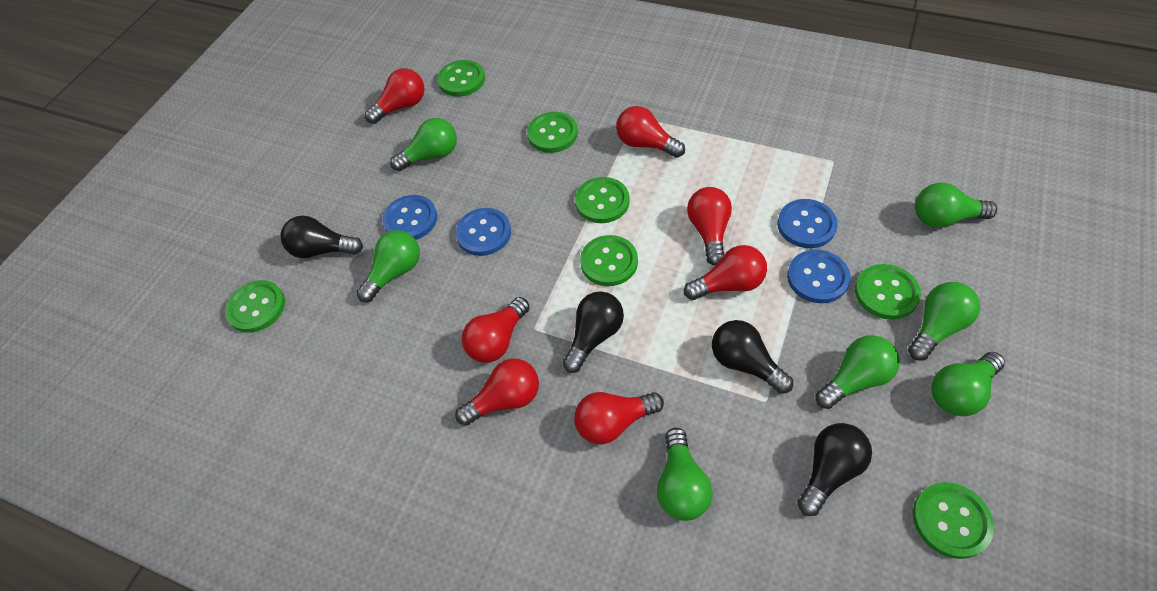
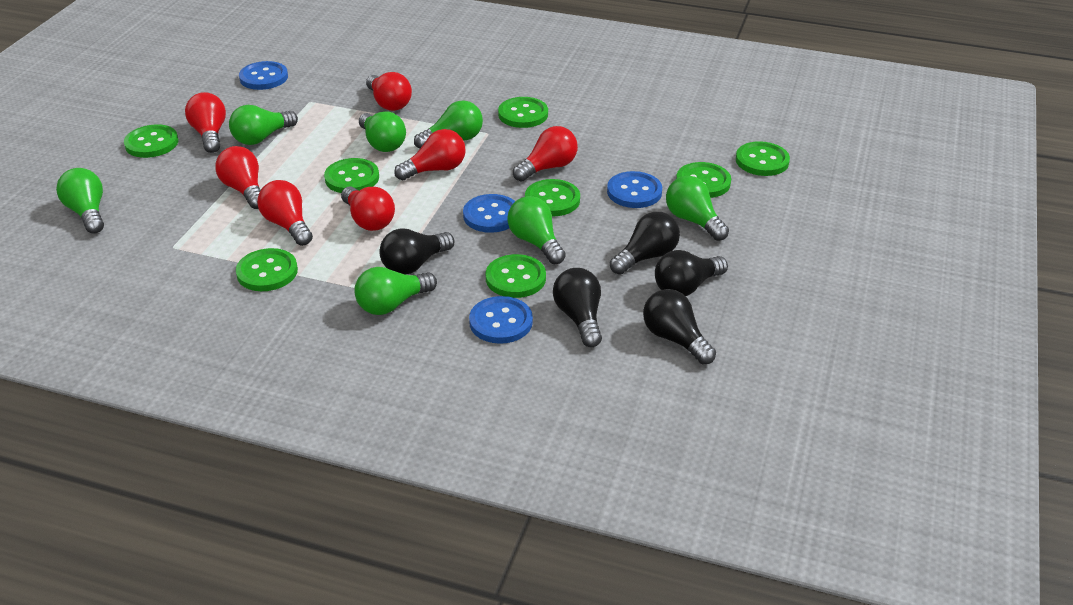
black light bulb: 4 -> 5
green button: 7 -> 8

